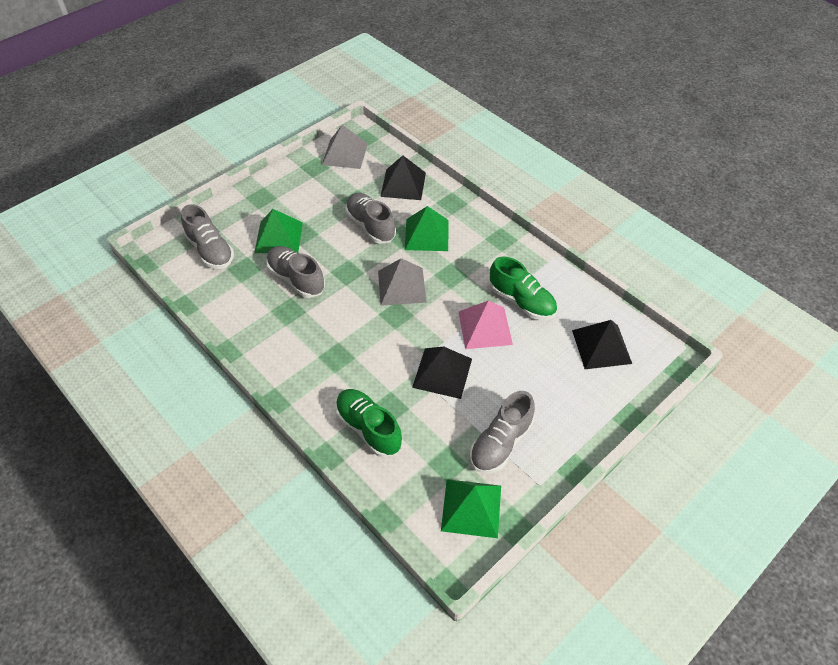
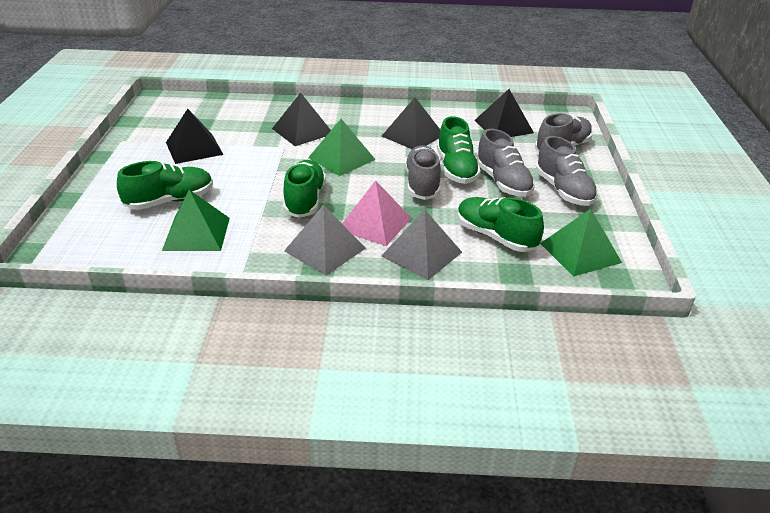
black pyramid: 3 -> 4
green shoe: 2 -> 4

